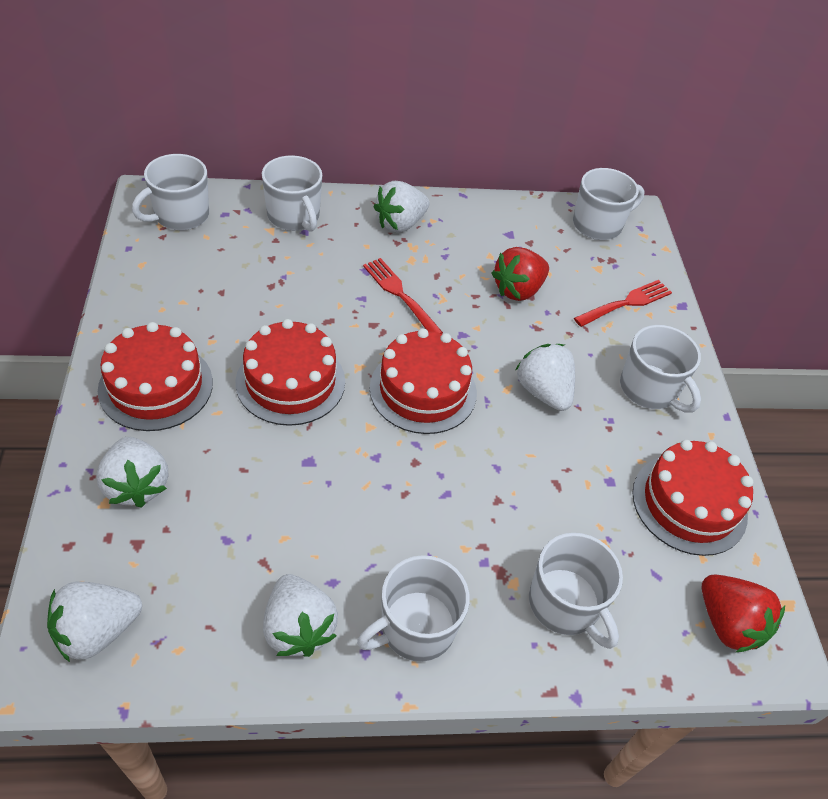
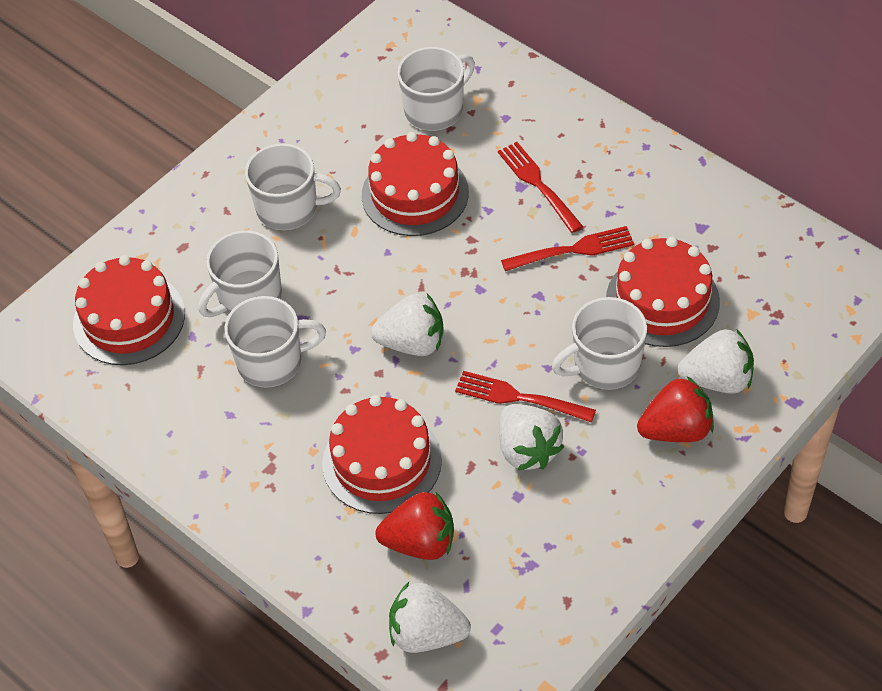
red fork: 2 -> 3
white mug: 6 -> 5
white strawberry: 5 -> 4

